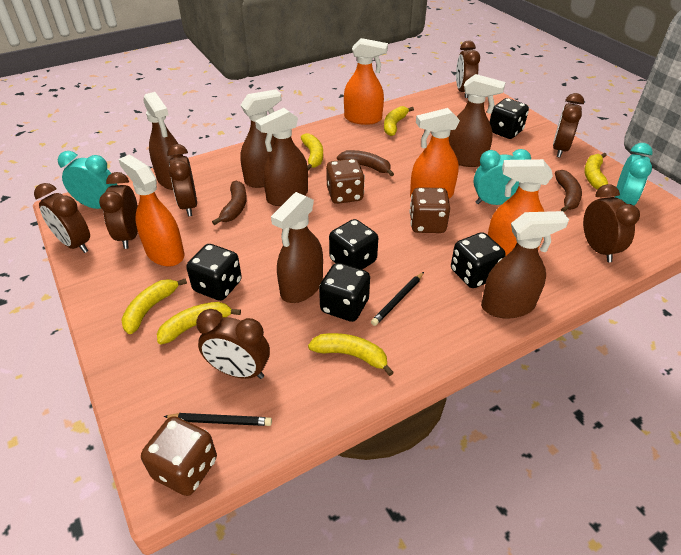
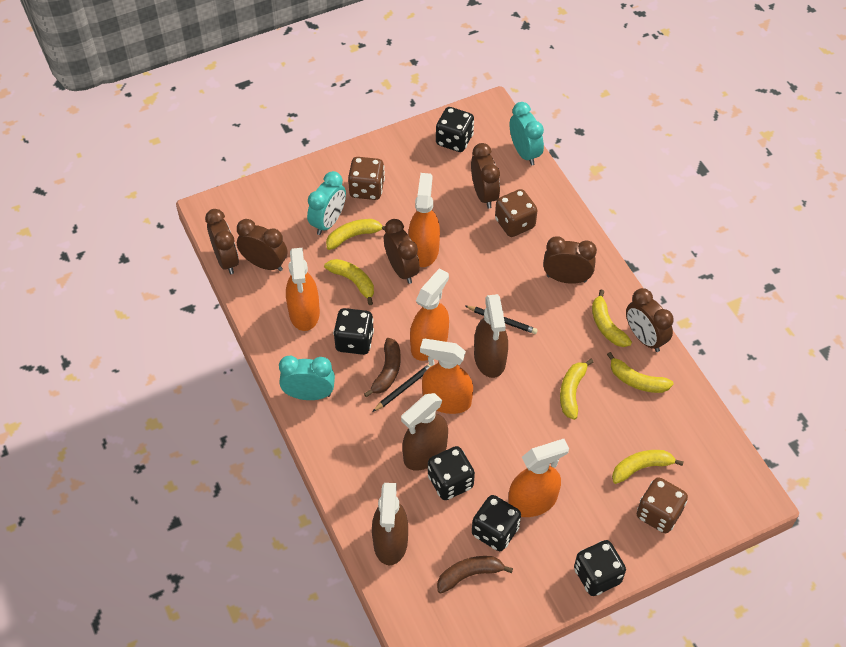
brown banana: 3 -> 2
brown clock: 7 -> 6
brown spray bottle: 6 -> 3
orange spray bottle: 4 -> 5

